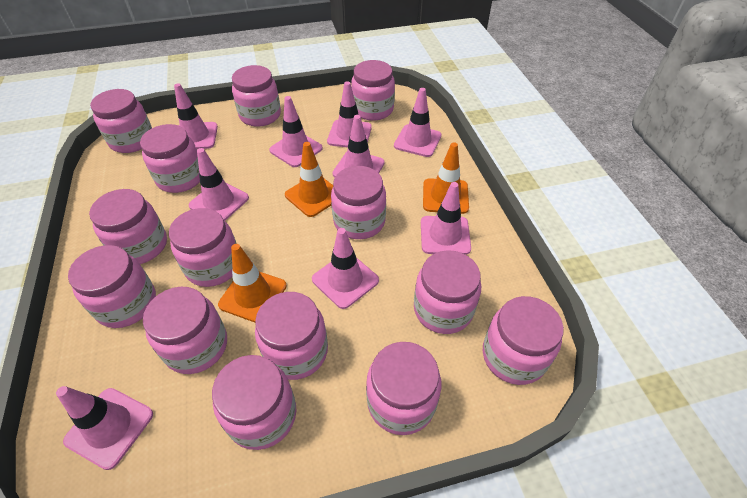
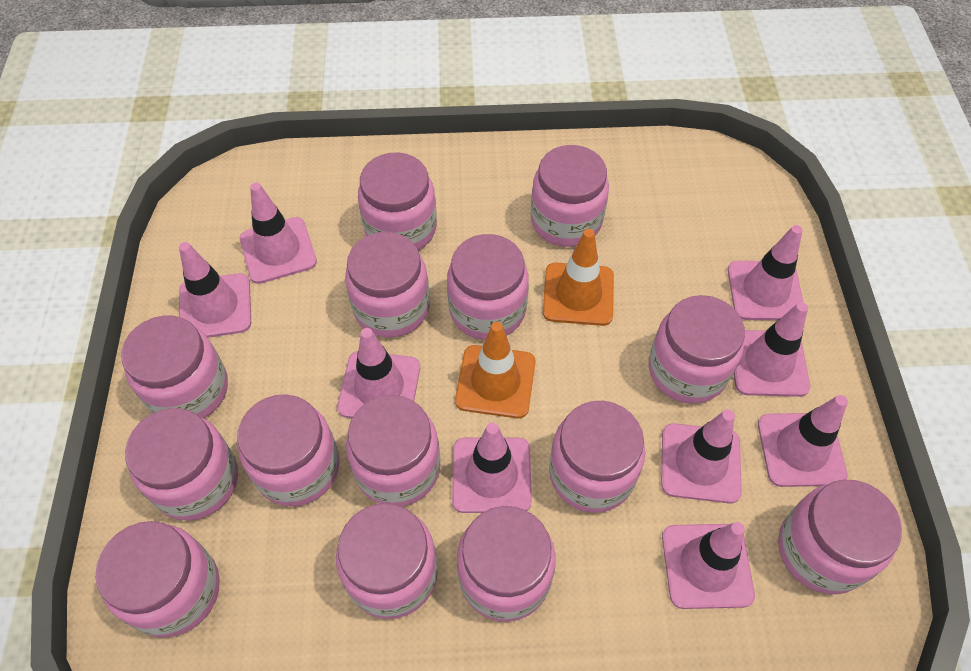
orange traffic cone: 3 -> 2

